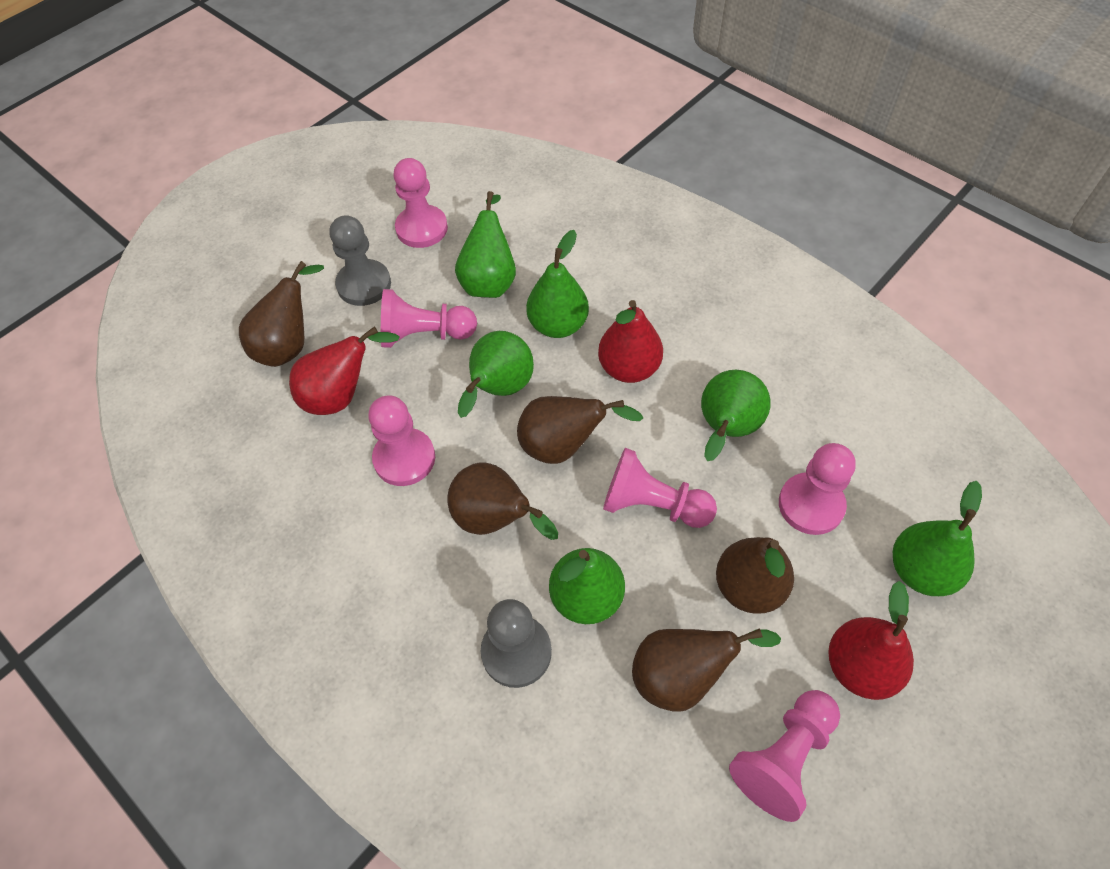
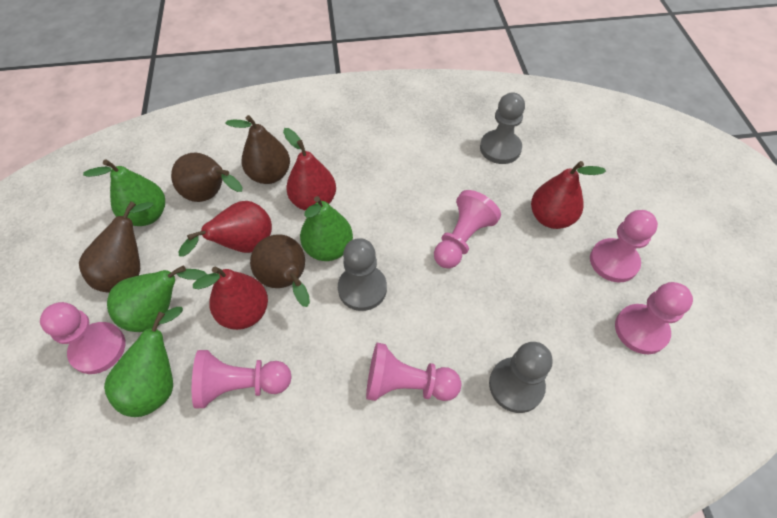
brown pear: 5 -> 4
green pear: 6 -> 4
grey pawn: 2 -> 3
red pear: 3 -> 4

